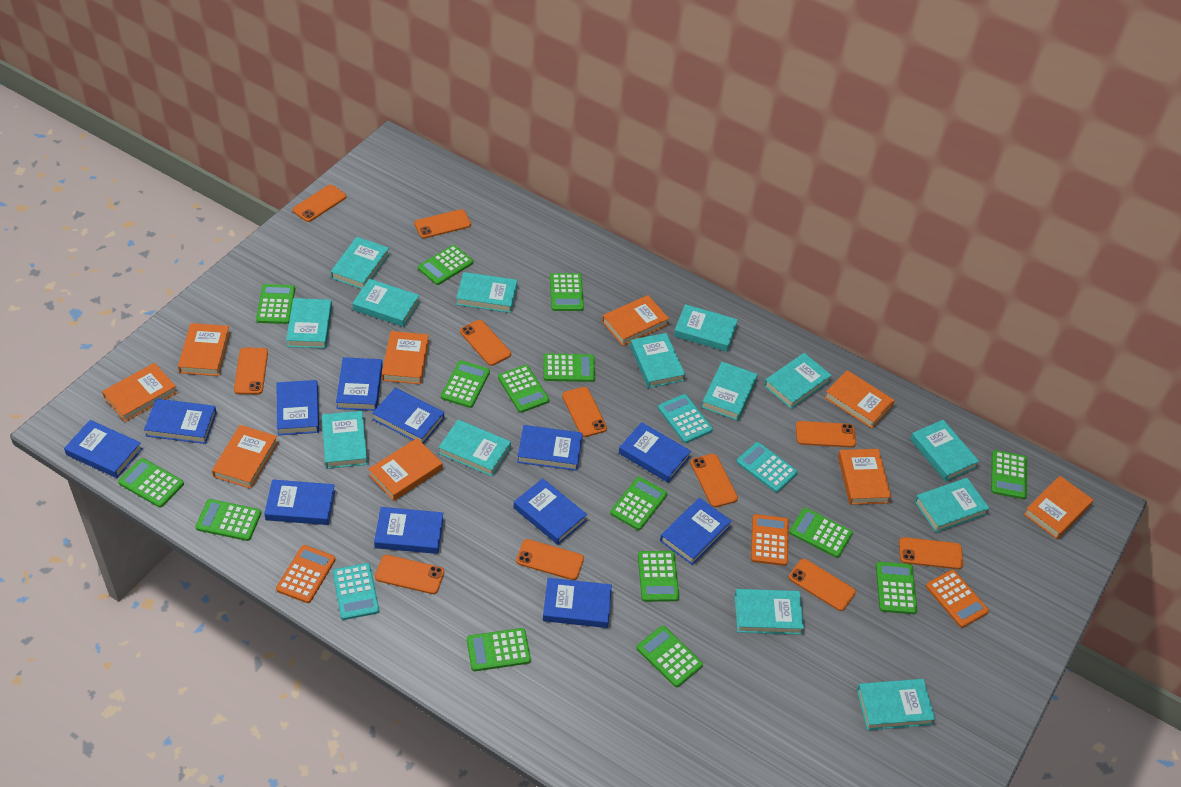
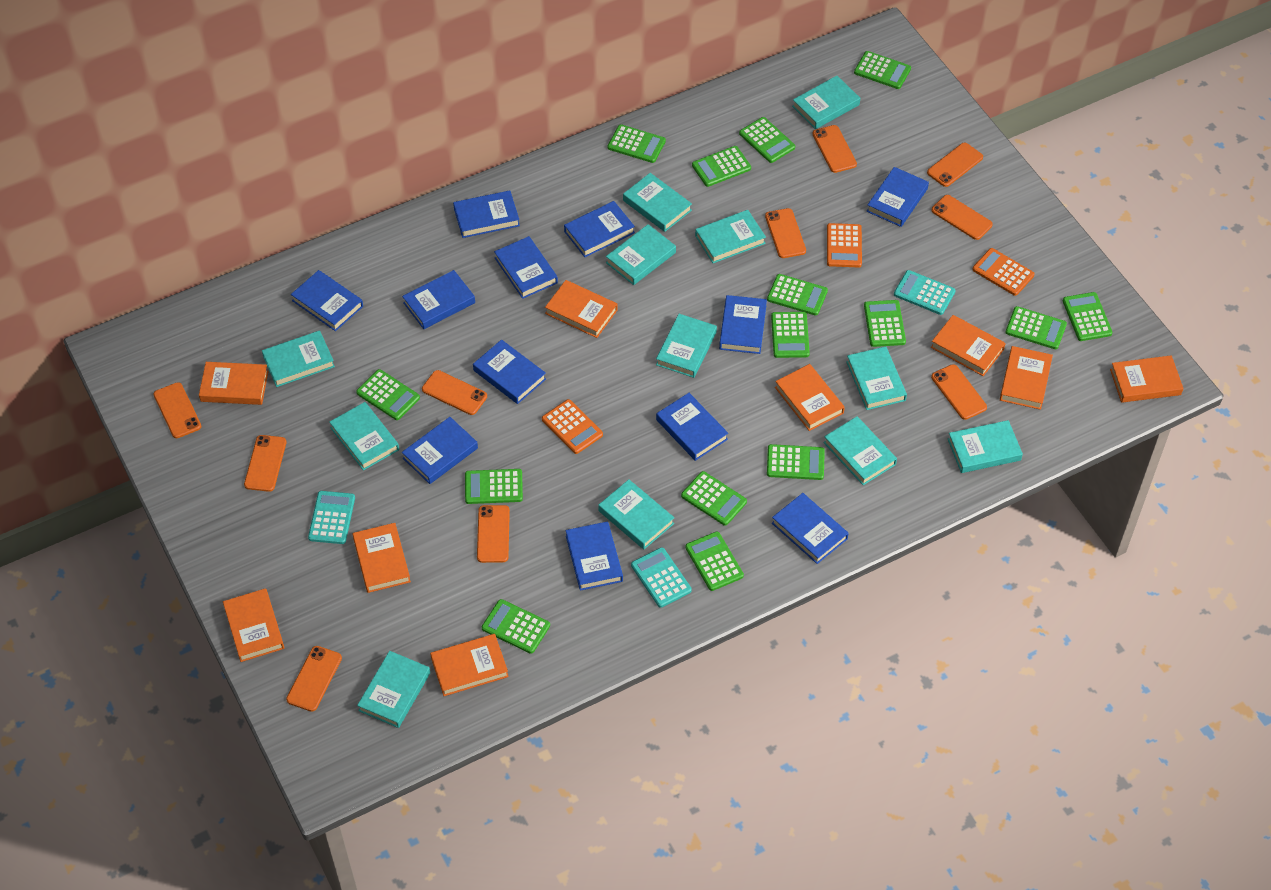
orange phone: 11 -> 10
turquoise book: 14 -> 12

